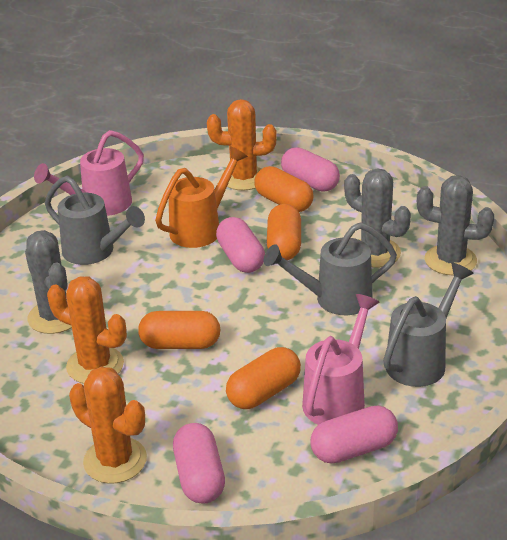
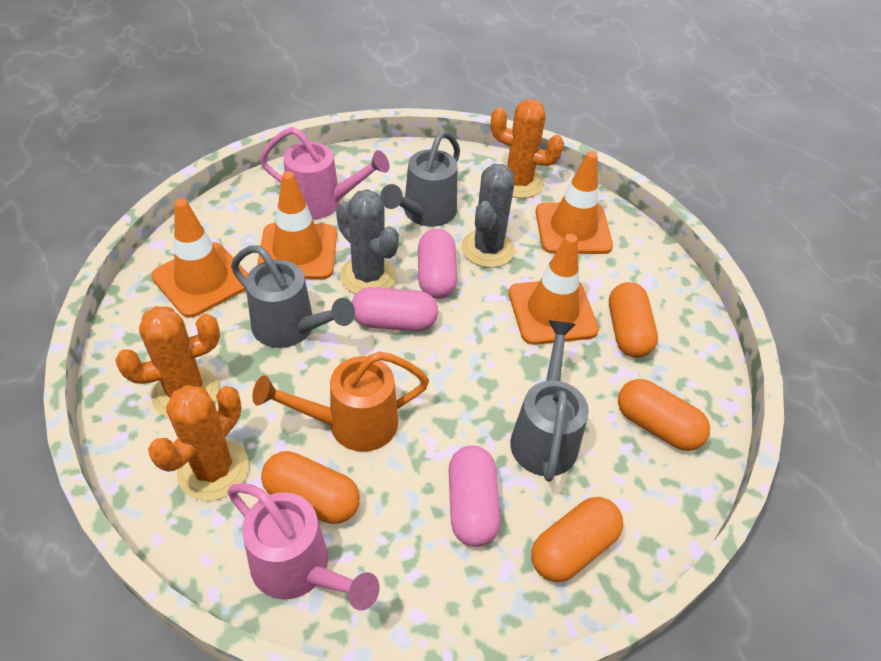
grey cactus: 3 -> 2
orange traffic cone: 0 -> 4
pink capsule: 4 -> 3

